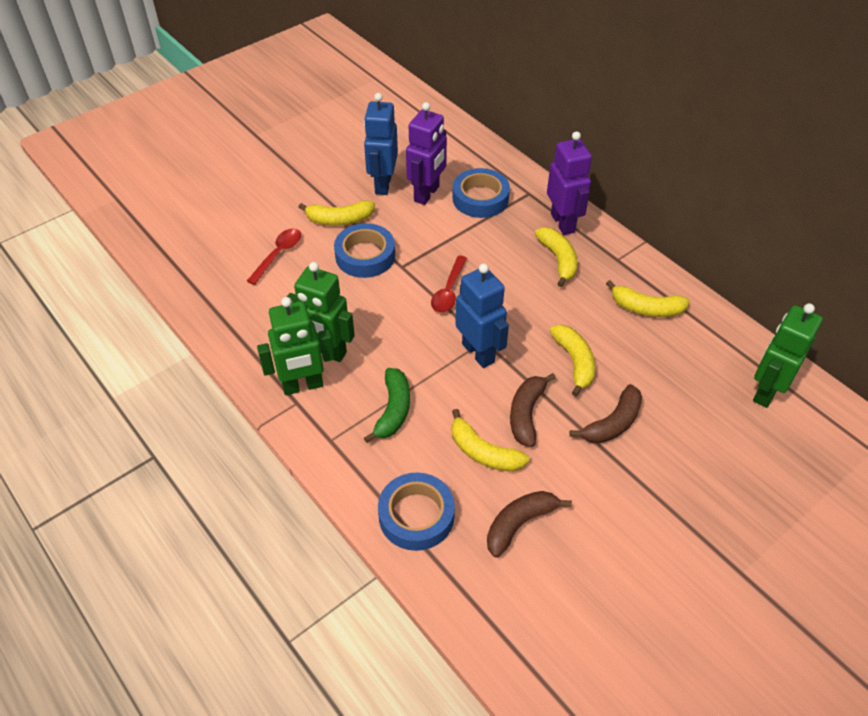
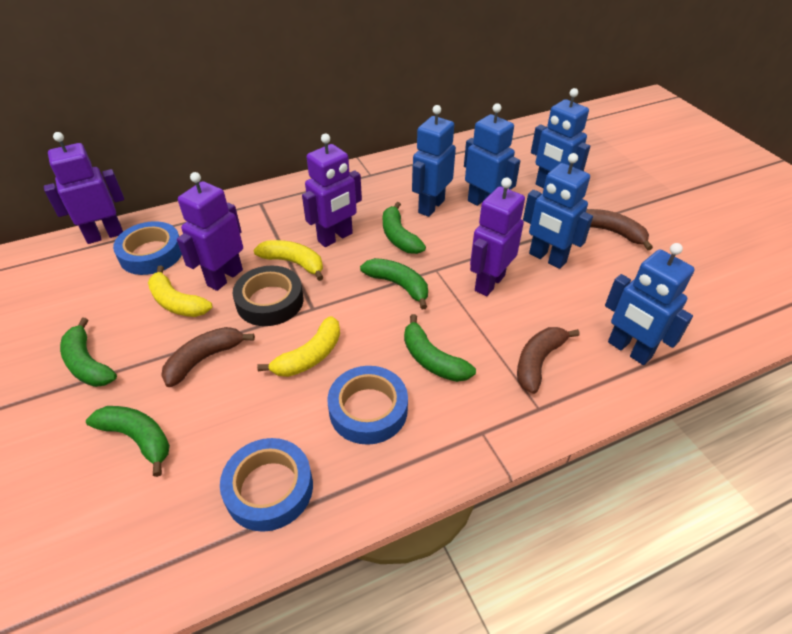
black tape: 0 -> 1
blue robot: 2 -> 5
green banana: 1 -> 5
green robot: 3 -> 0
purple robot: 2 -> 4
red spoon: 2 -> 0
yellow banana: 5 -> 3

